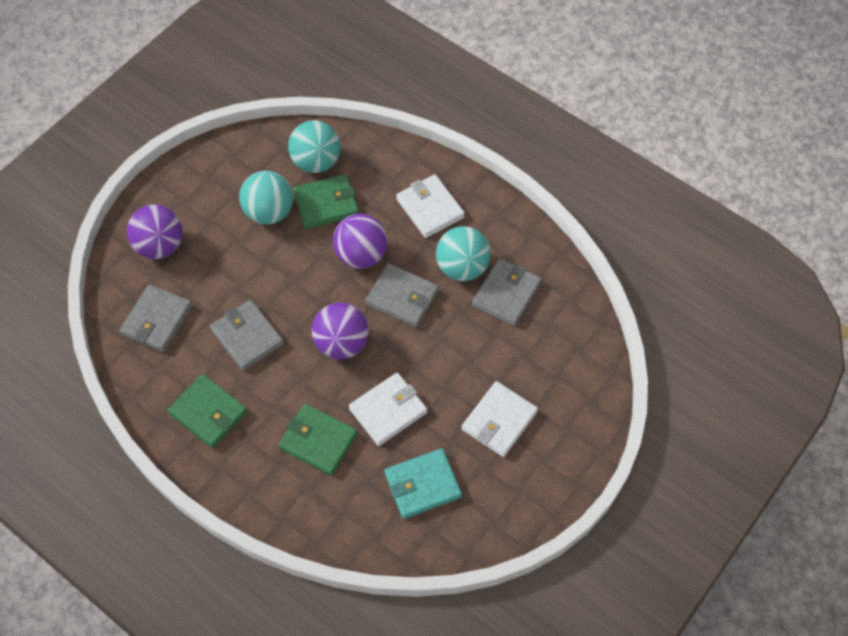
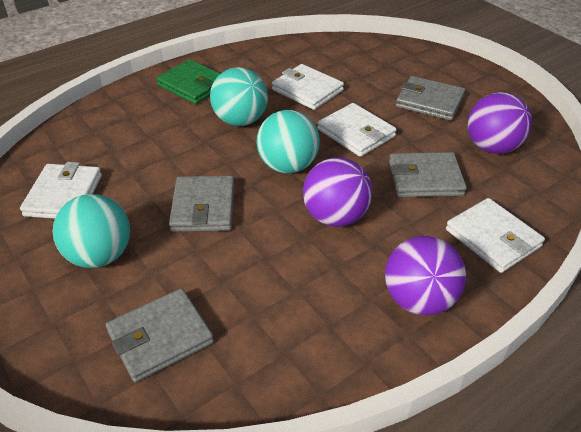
green wallet: 3 -> 1
turquoise wallet: 1 -> 0
white wallet: 3 -> 4

